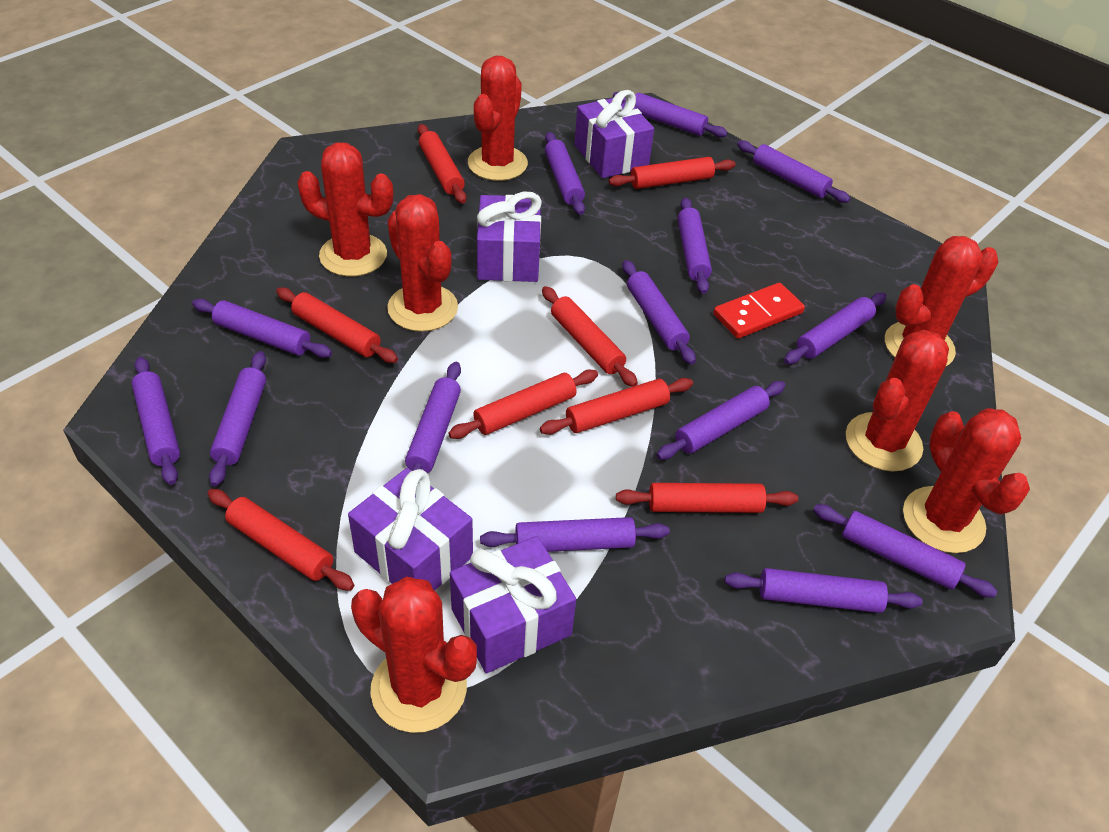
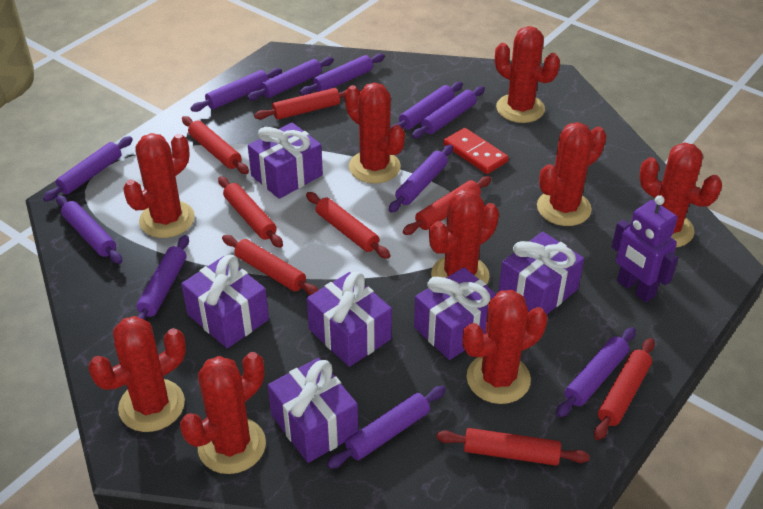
purple gift: 4 -> 6
purple robot: 0 -> 1
purple rolling pin: 14 -> 11
red cactus: 7 -> 9

